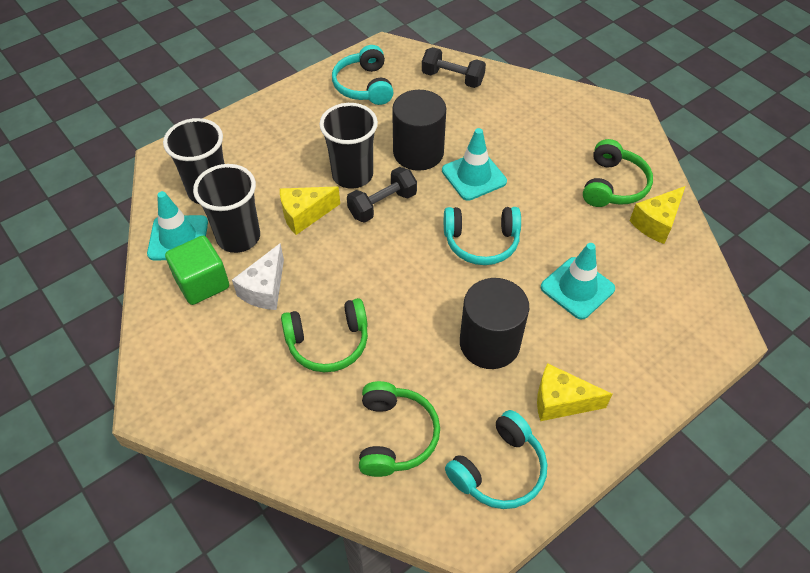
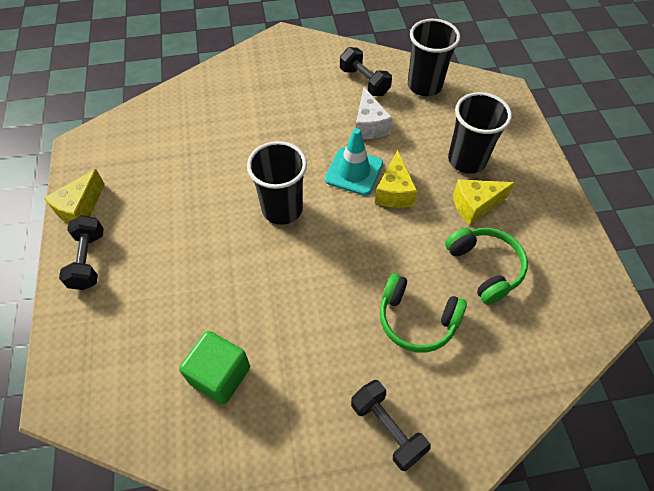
black cylinder: 2 -> 0
black dumbbell: 2 -> 3
green headphones: 3 -> 2
turquoise headphones: 3 -> 0
turquoise traffic cone: 3 -> 1

